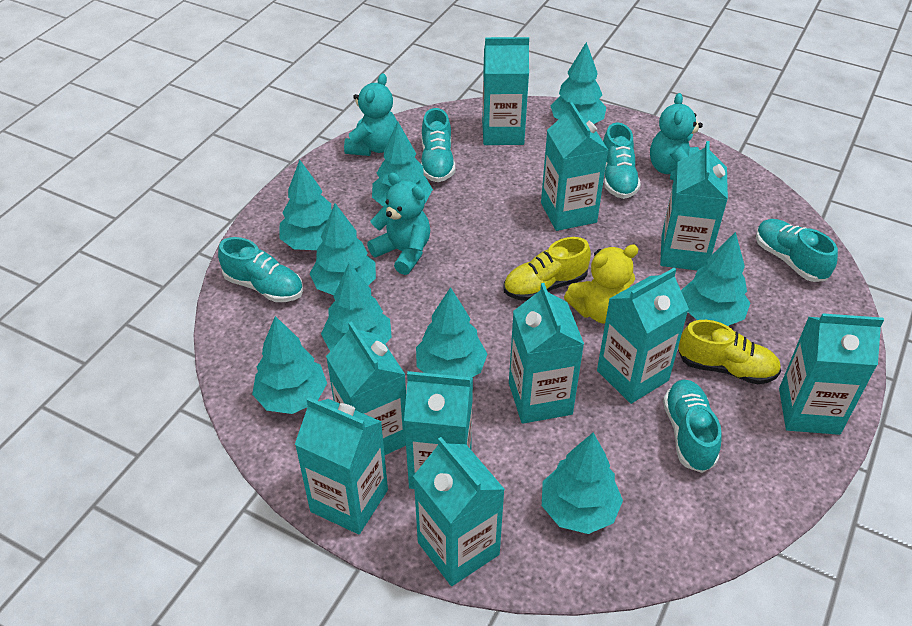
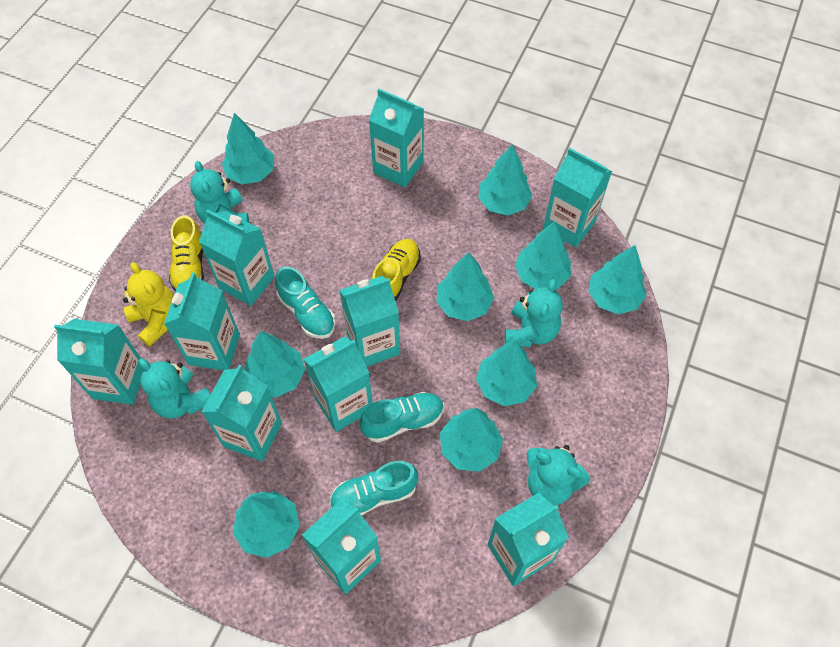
turquoise shoe: 5 -> 3
turquoise teddy bear: 3 -> 4

